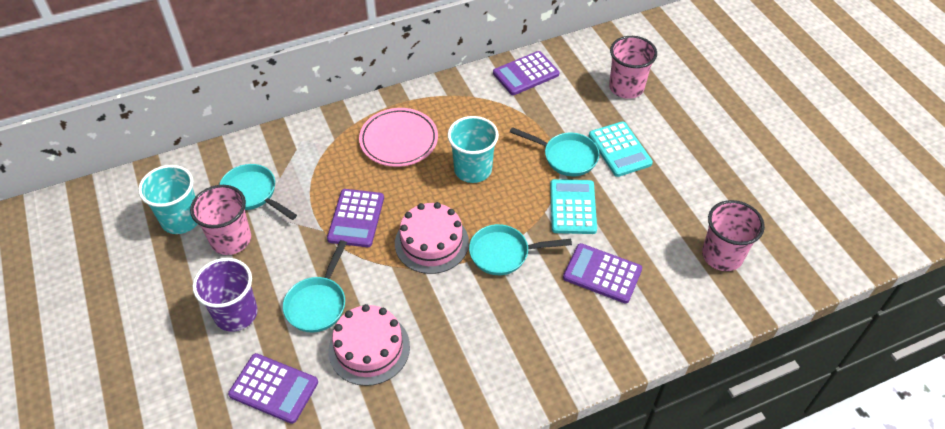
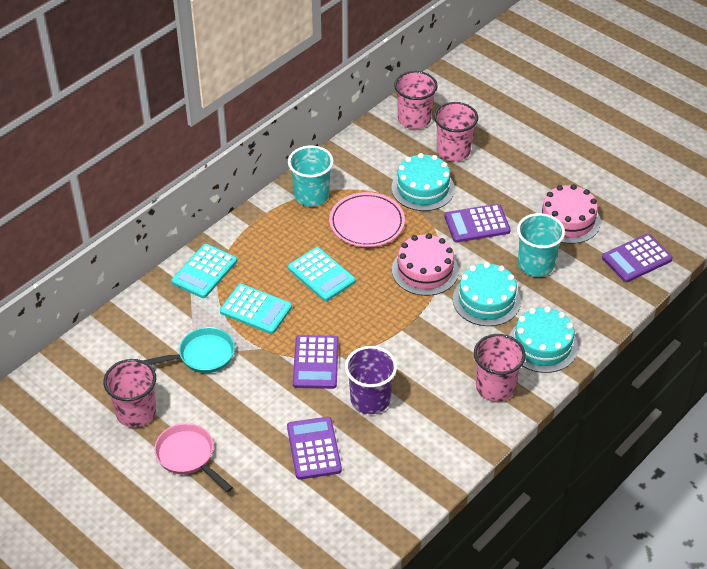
pink cup: 3 -> 4
pink pan: 0 -> 1
turquoise cake: 0 -> 3
turquoise calculator: 2 -> 3
turquoise pan: 4 -> 1

